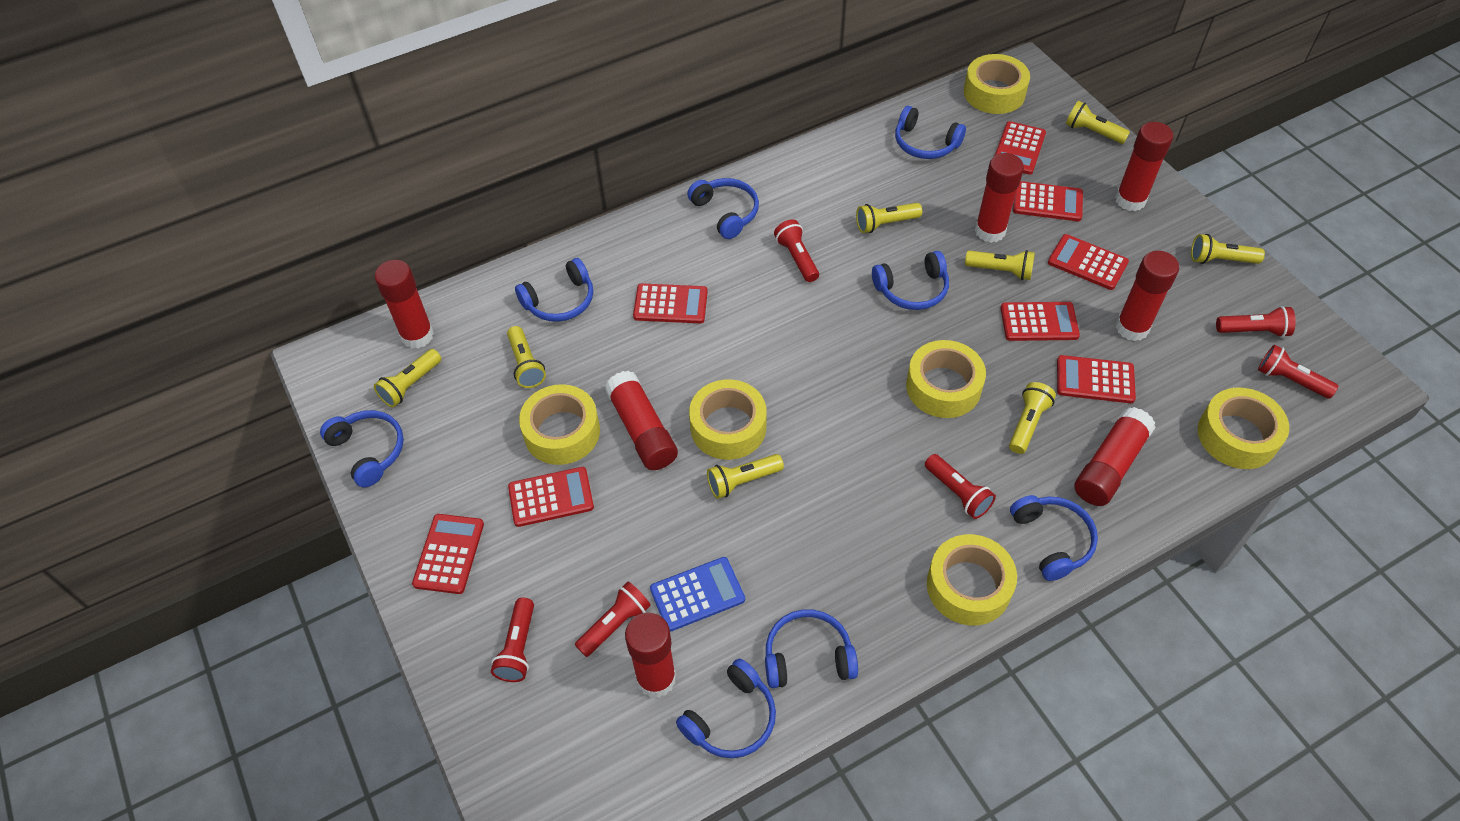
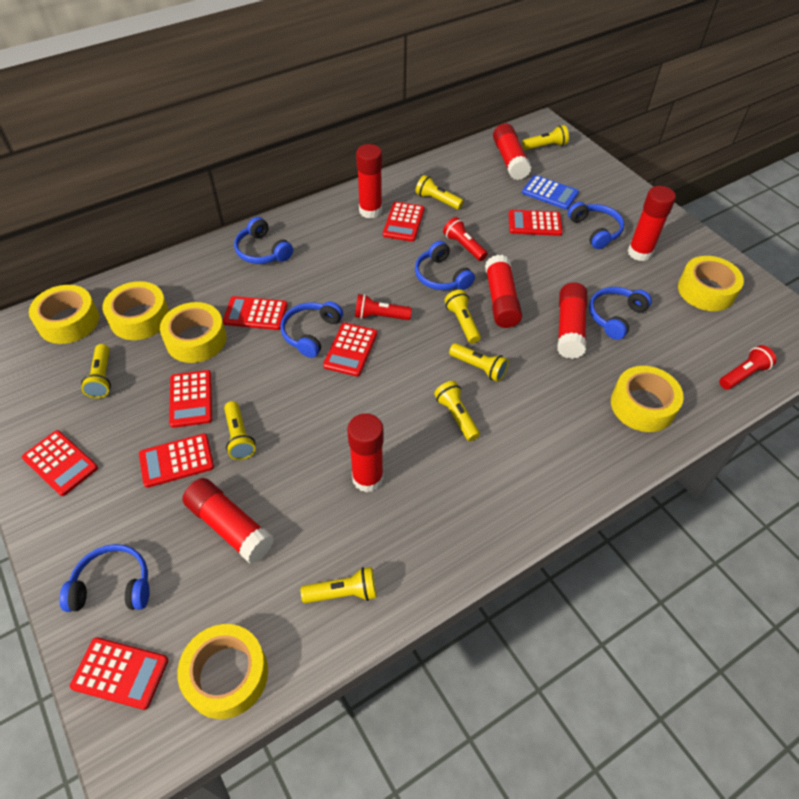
blue headphones: 8 -> 6
red flashlight: 6 -> 3

